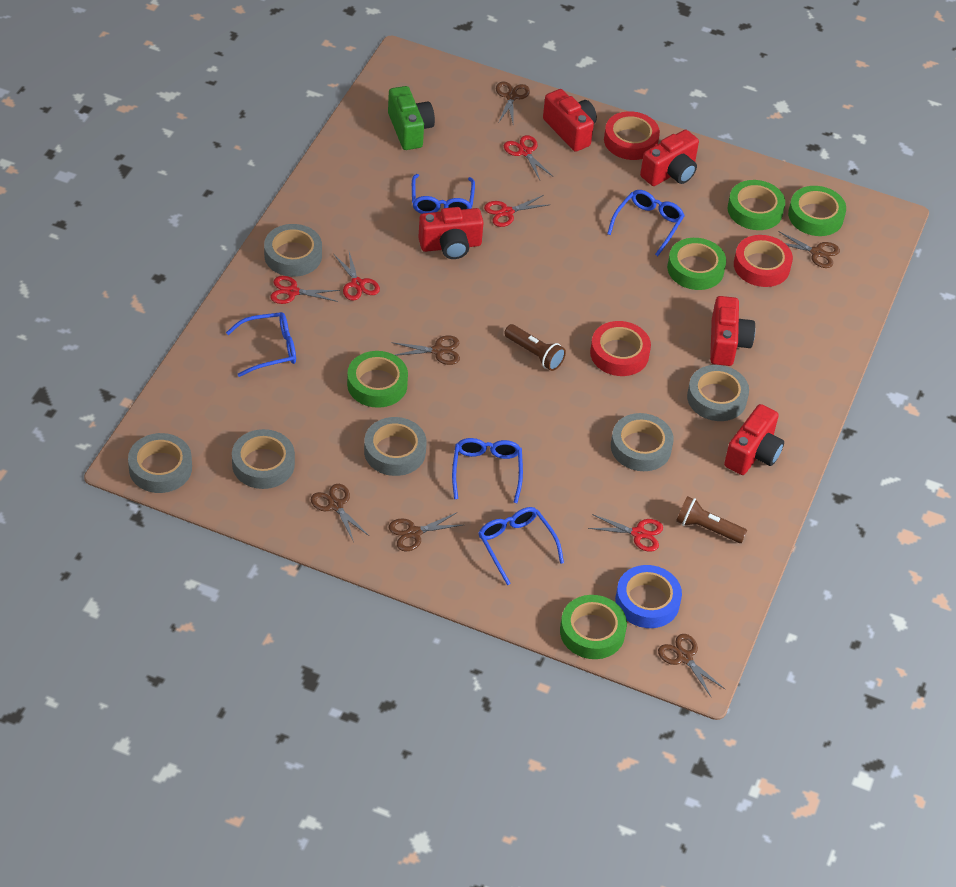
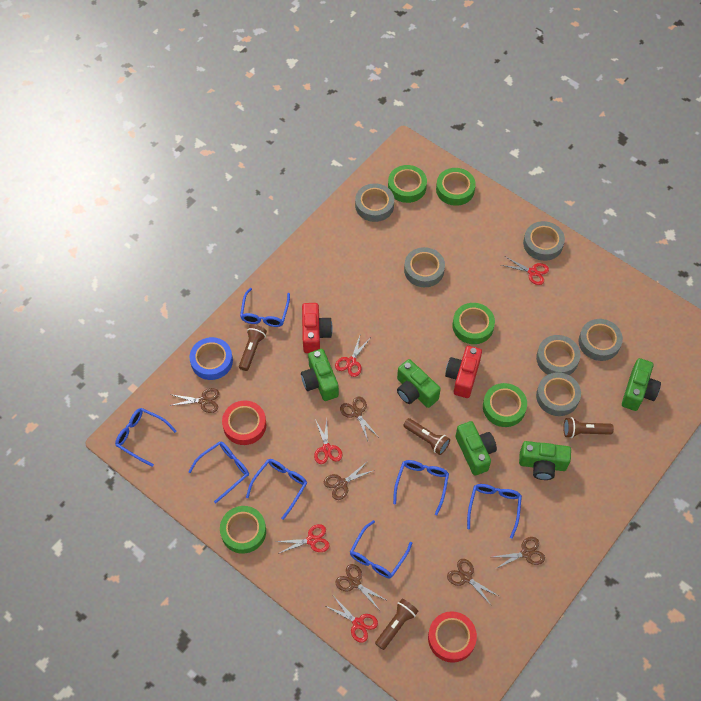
blue glasses: 5 -> 7
brown flashlight: 2 -> 4
green camera: 1 -> 5
red camera: 5 -> 2
red tape: 3 -> 2

